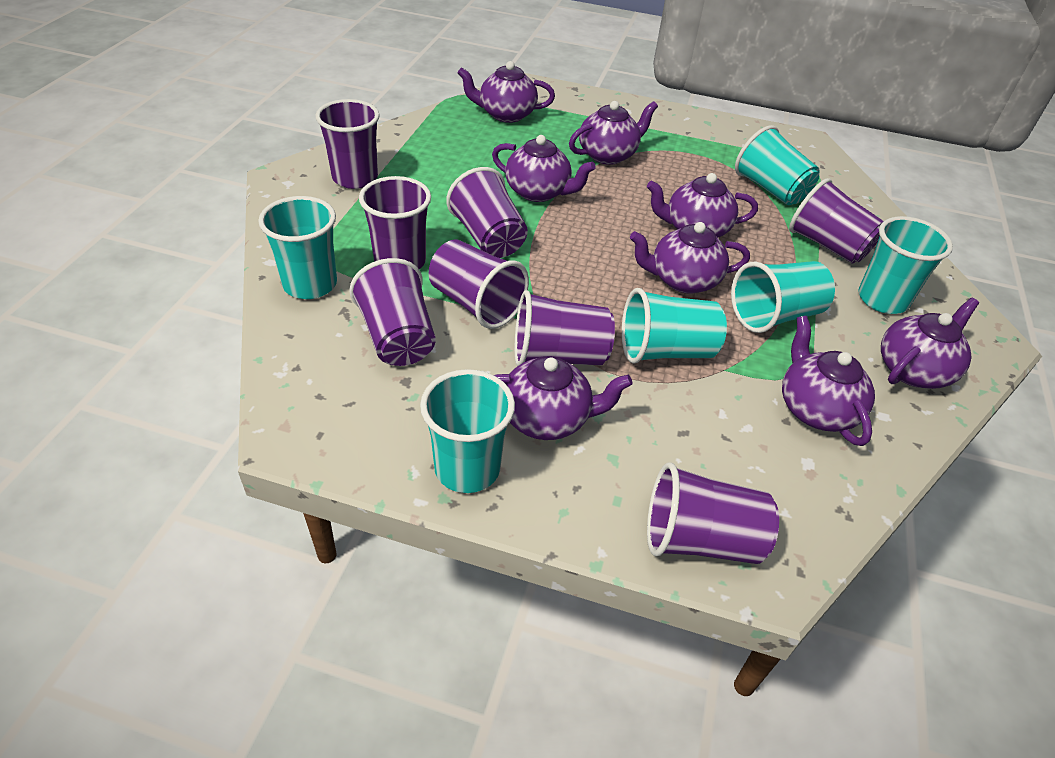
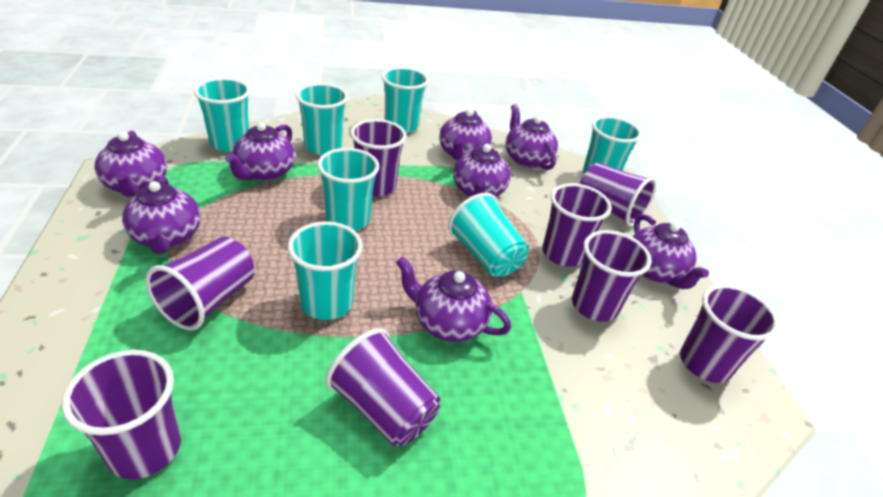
turquoise cup: 6 -> 7

